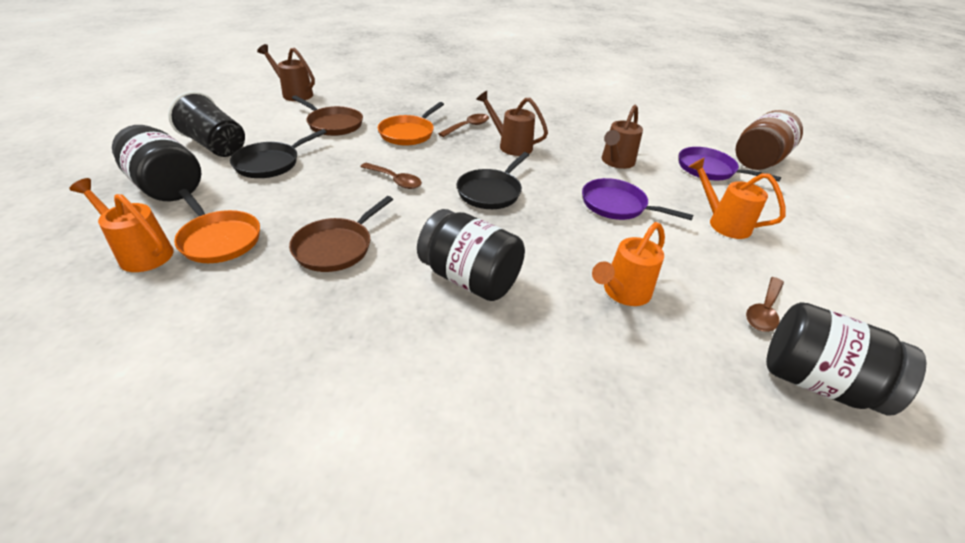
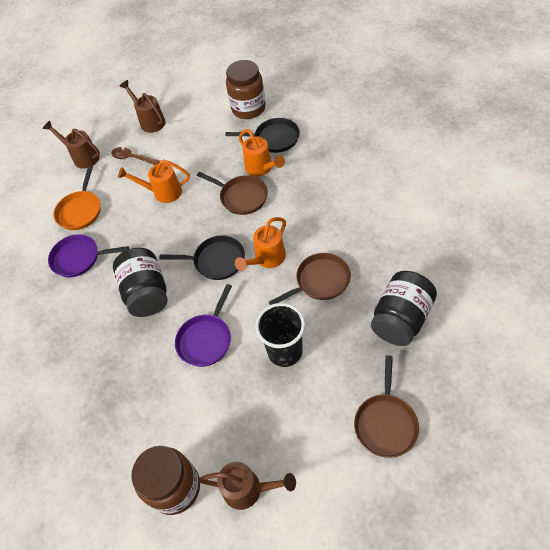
black jar: 3 -> 2
brown jar: 1 -> 2
brown pan: 2 -> 3
brown spoon: 3 -> 1
orange pan: 2 -> 1

